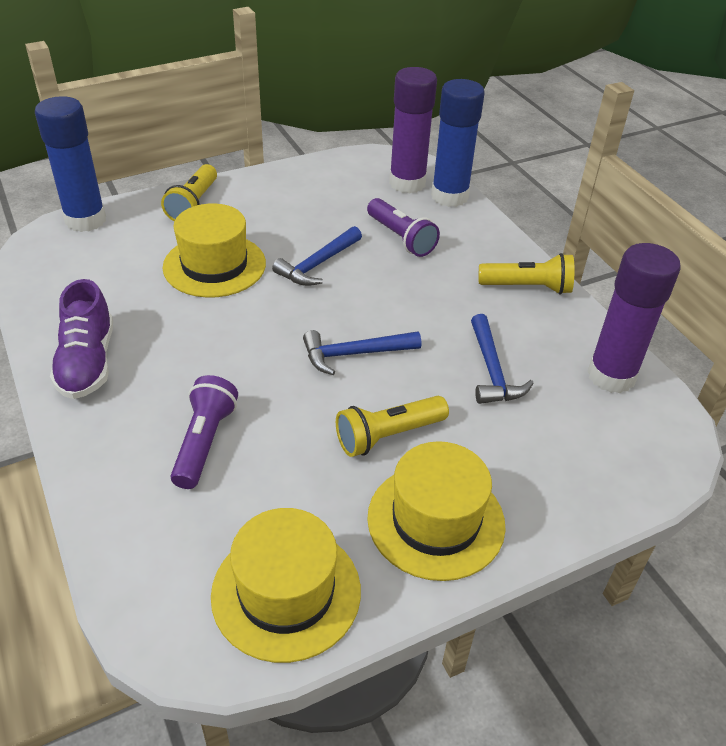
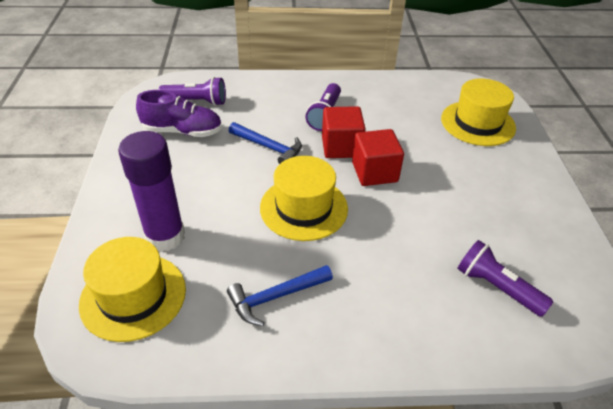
blue glue stick: 2 -> 0
blue hammer: 3 -> 2
purple flashlight: 2 -> 3
purple glue stick: 2 -> 1
red cube: 0 -> 2
yellow flashlight: 3 -> 0

